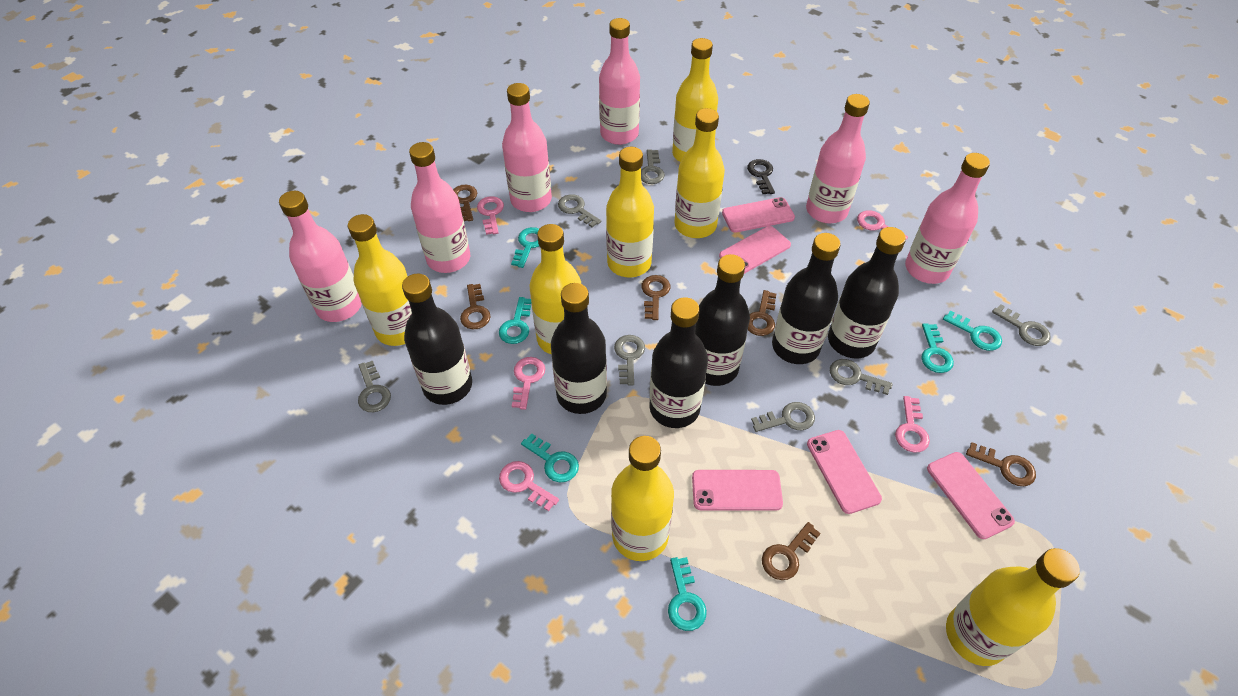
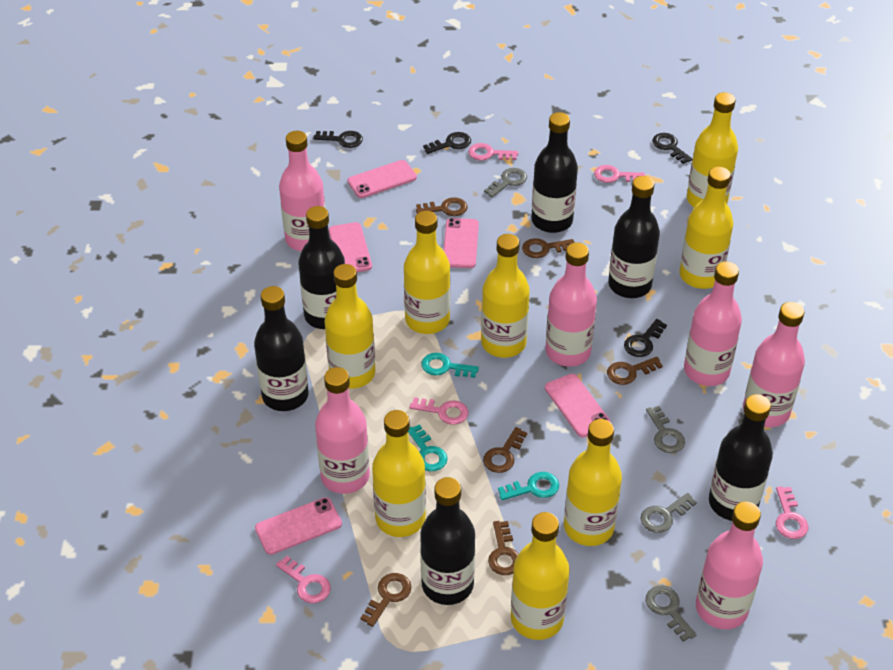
black key: 1 -> 4
grey key: 7 -> 4
turquoise key: 6 -> 3
yellow bottle: 7 -> 8

